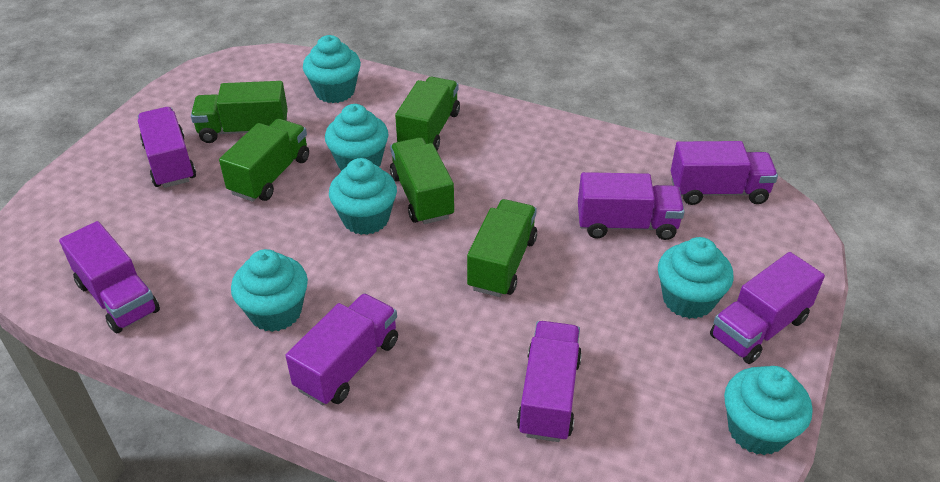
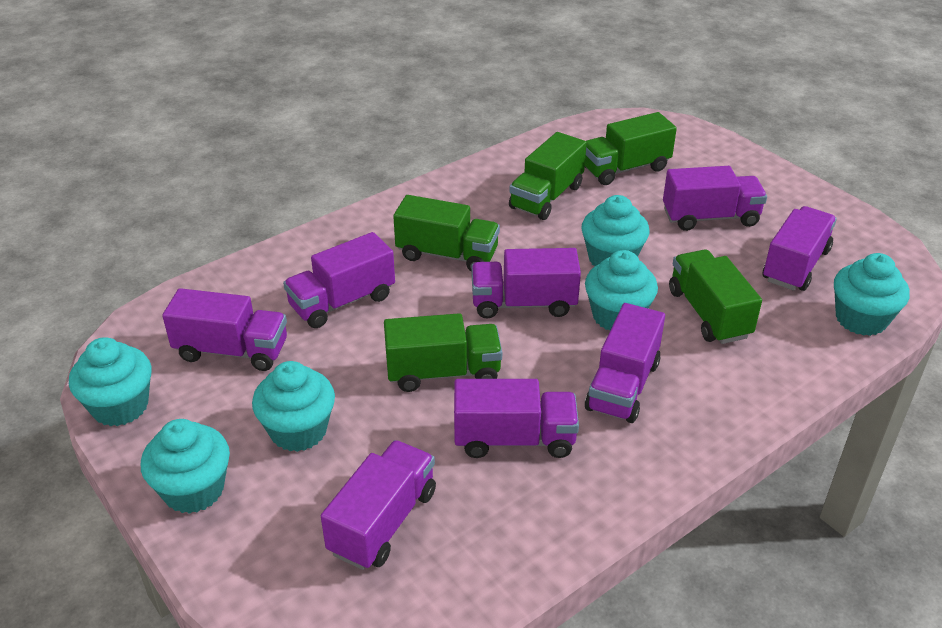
purple truck: 7 -> 8

